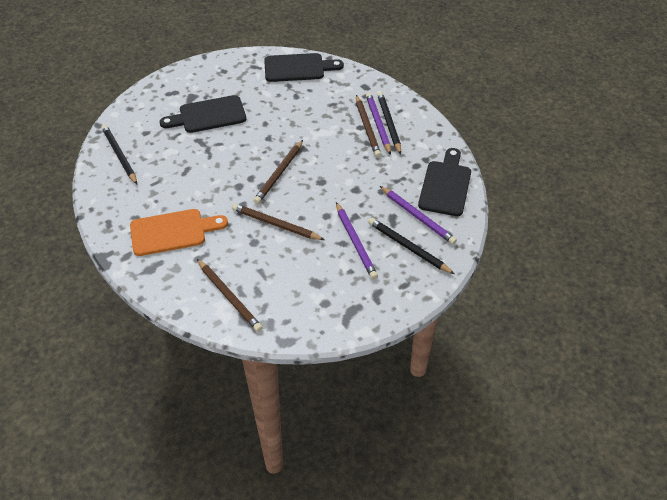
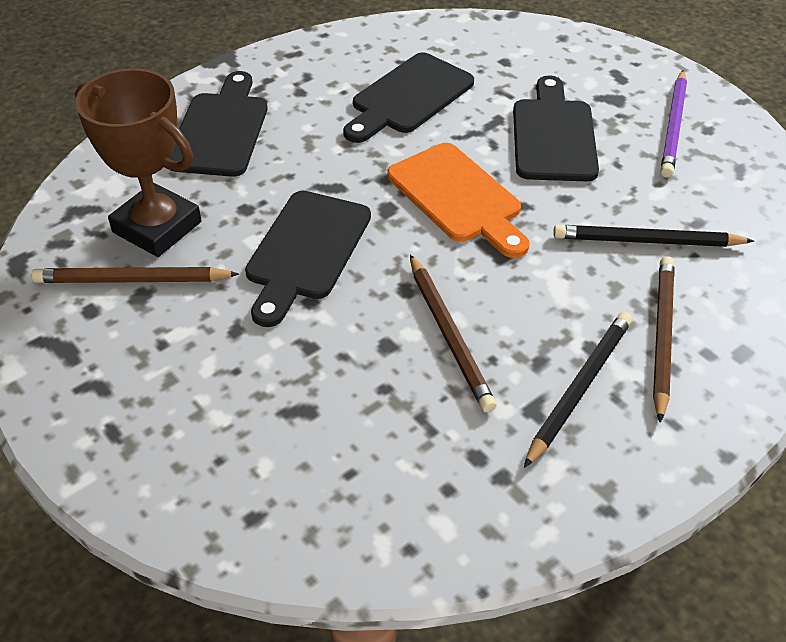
black cutting board: 3 -> 4
black pencil: 3 -> 2
brown pencil: 4 -> 3
brown trophy: 0 -> 1
purple pencil: 3 -> 1

